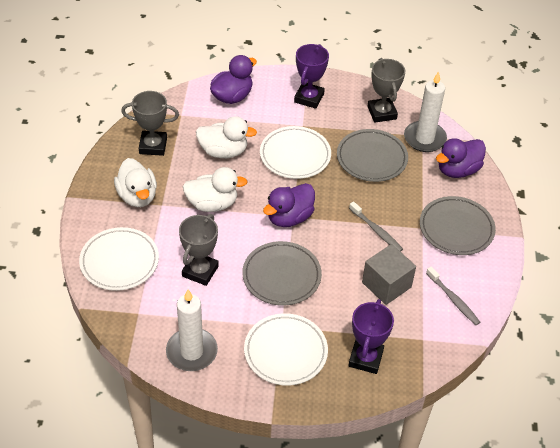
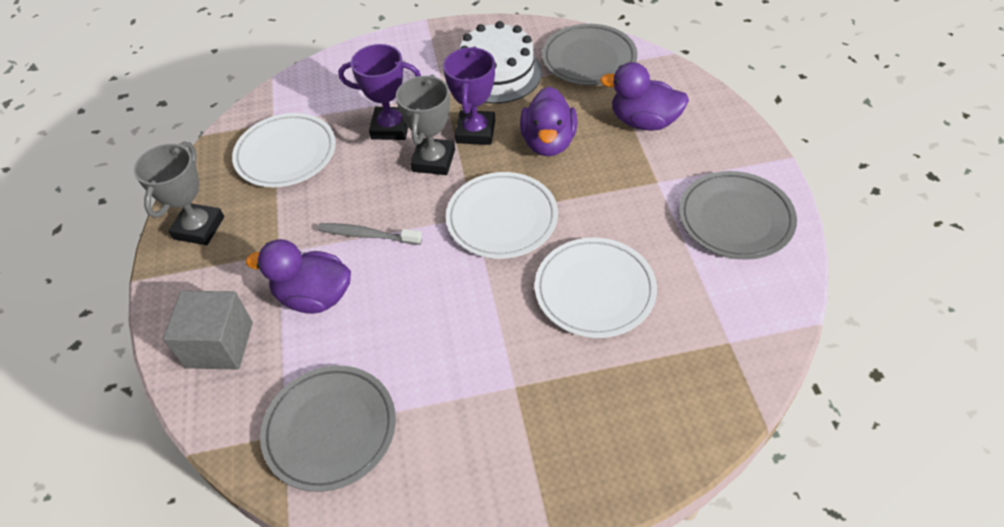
grey toothbrush: 2 -> 1
grey trophy: 3 -> 2
white cake: 0 -> 1
white candle: 2 -> 0
white duck: 3 -> 0

